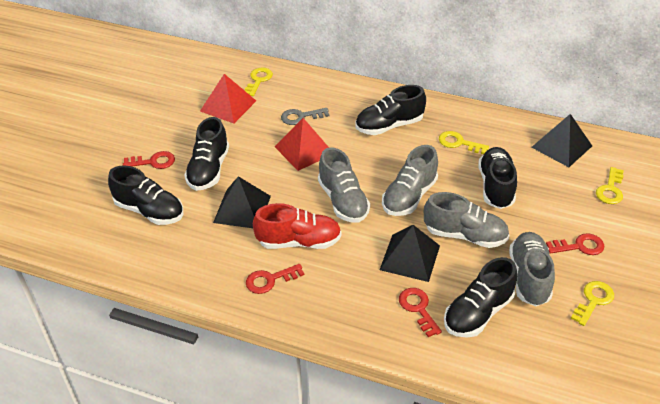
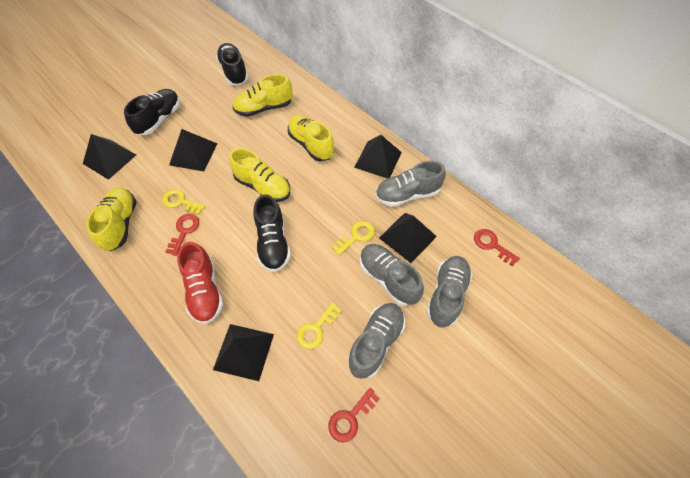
black pyramid: 3 -> 5
black shoe: 5 -> 3
grey key: 1 -> 0
red key: 4 -> 3
red pyramid: 2 -> 0
yellow key: 4 -> 3
yellow shoe: 0 -> 4

